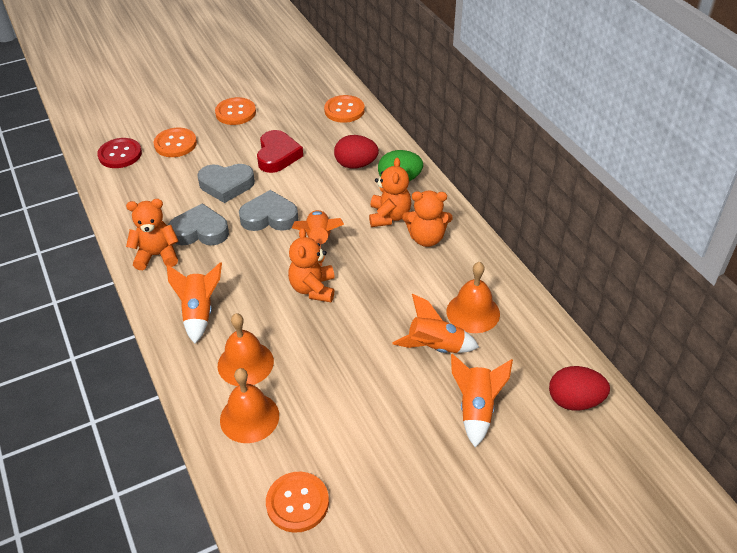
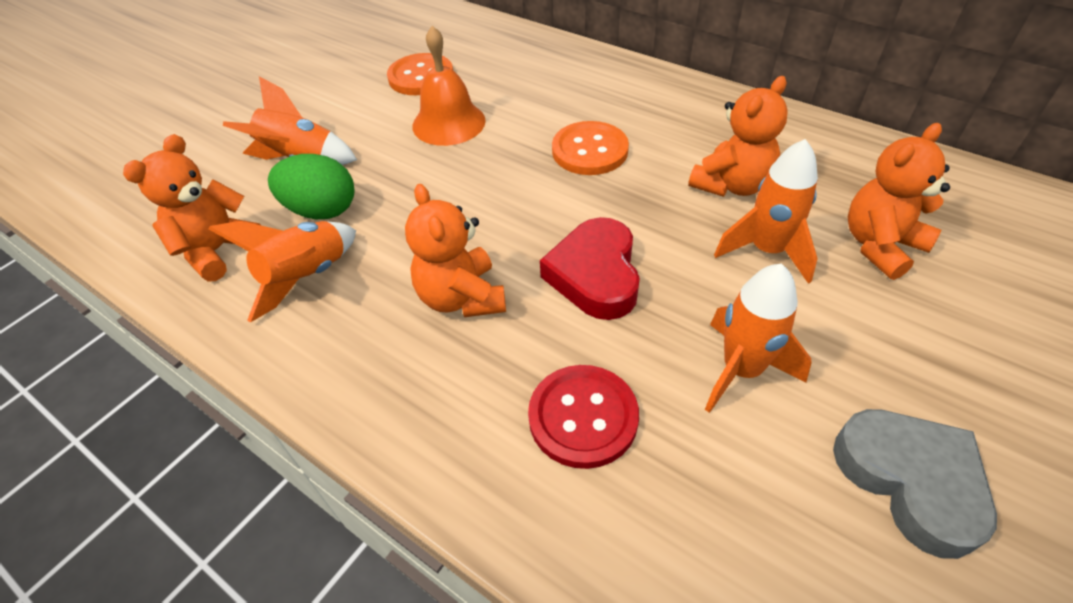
grey heart: 3 -> 1
orange bell: 3 -> 1
orange button: 4 -> 2
red egg: 2 -> 0

